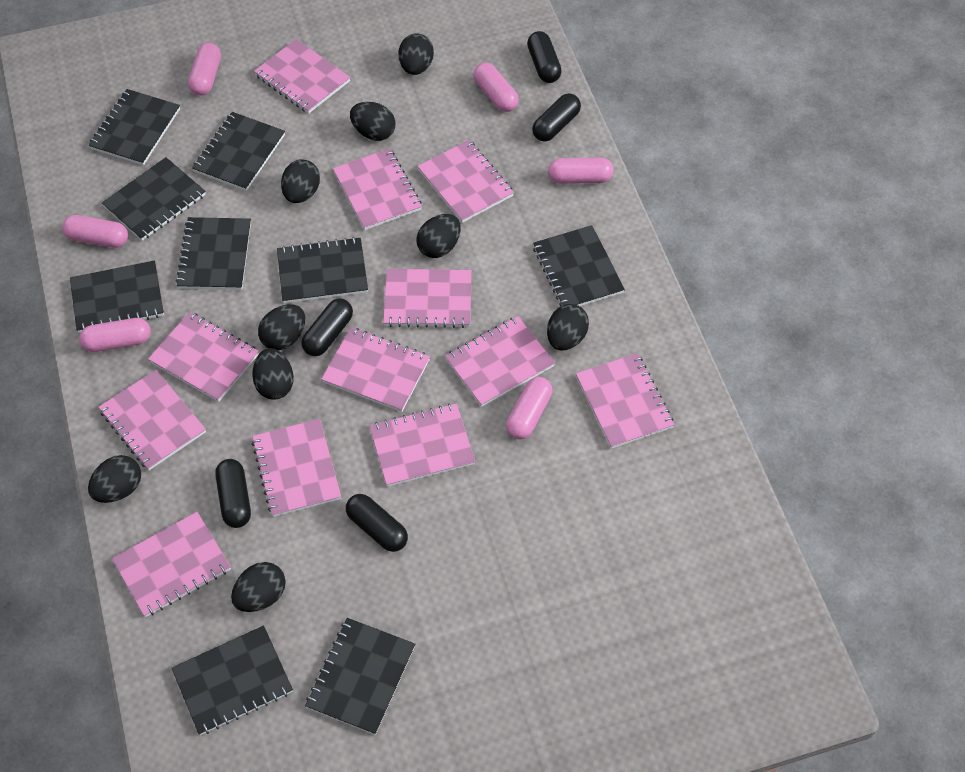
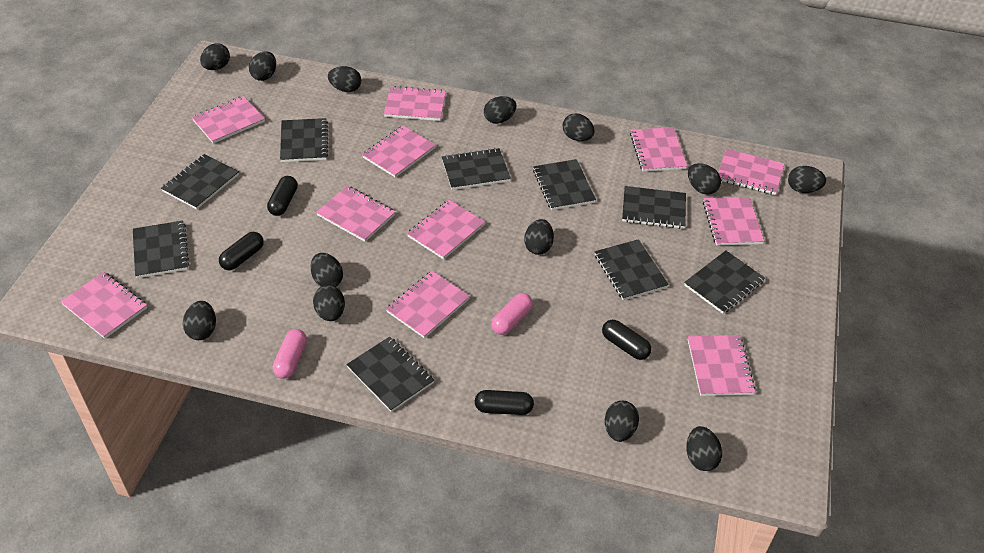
black capsule: 5 -> 4
black egg: 9 -> 13
pink capsule: 6 -> 2
pink notebook: 12 -> 11

